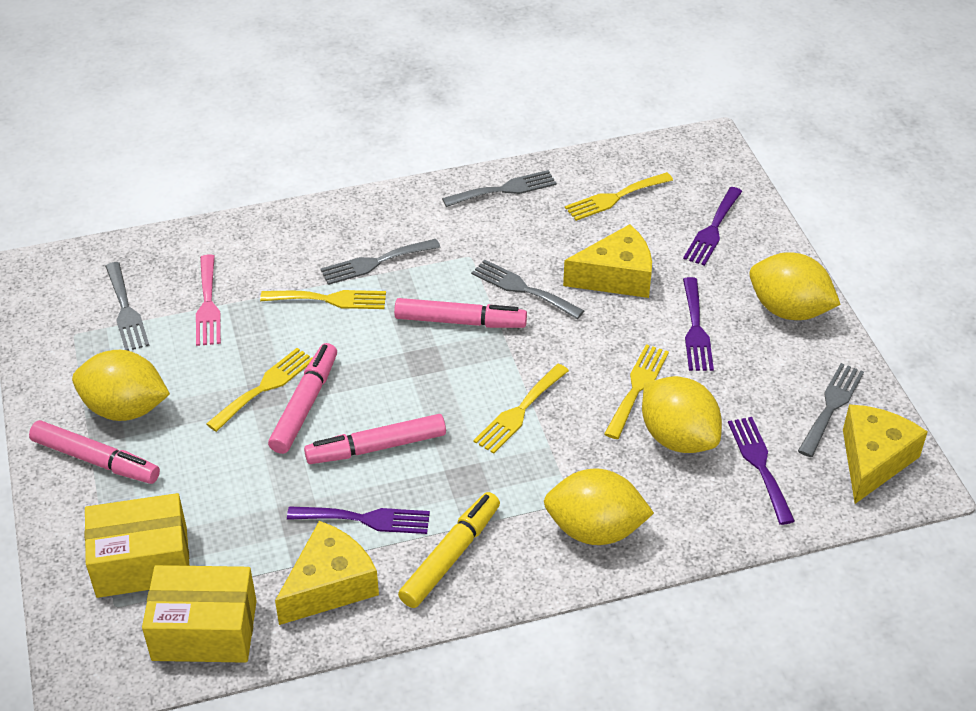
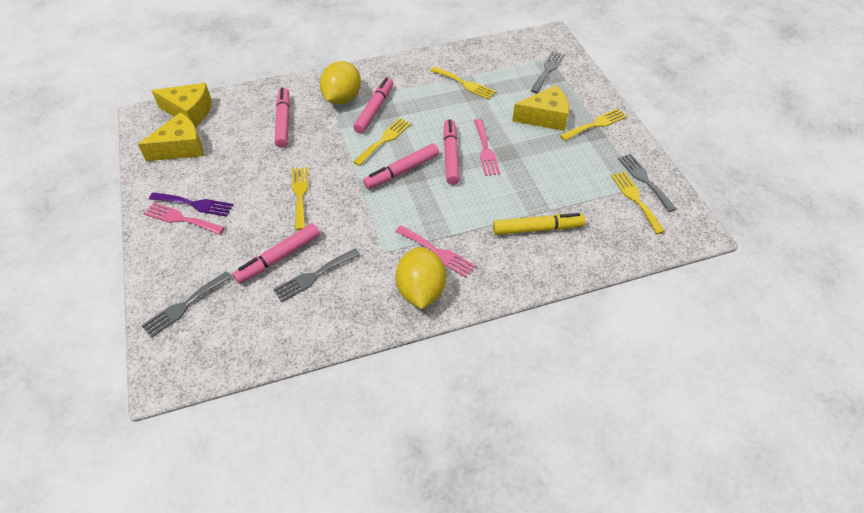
grey fork: 5 -> 4
pink fork: 1 -> 3
pink marker: 4 -> 5
purple fork: 4 -> 1
yellow box: 2 -> 0
yellow lemon: 4 -> 2

